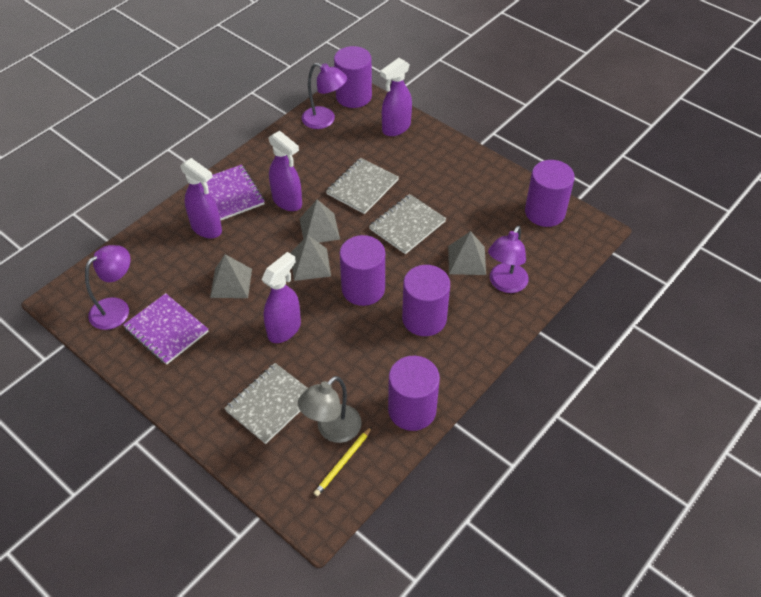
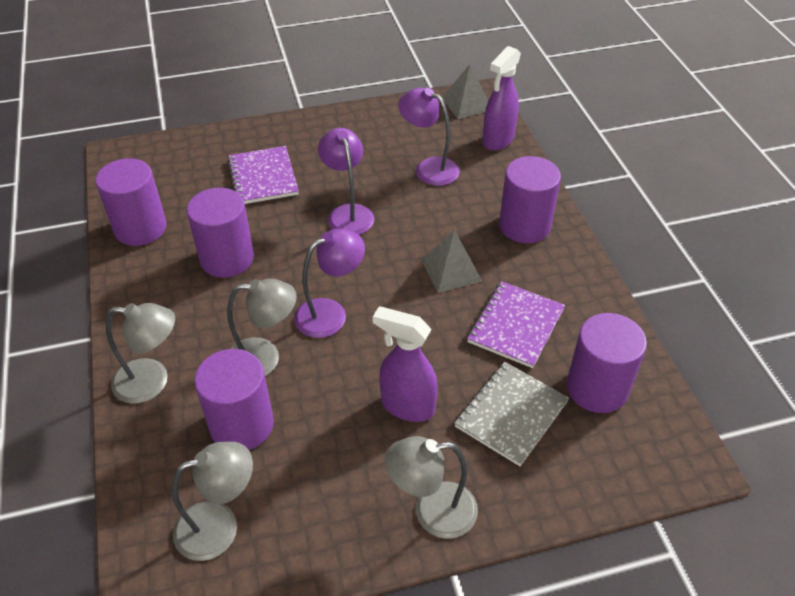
grey lamp: 1 -> 4
grey notebook: 3 -> 1
grey pyramid: 4 -> 2
purple spray bottle: 4 -> 2
yellow pencil: 1 -> 0

